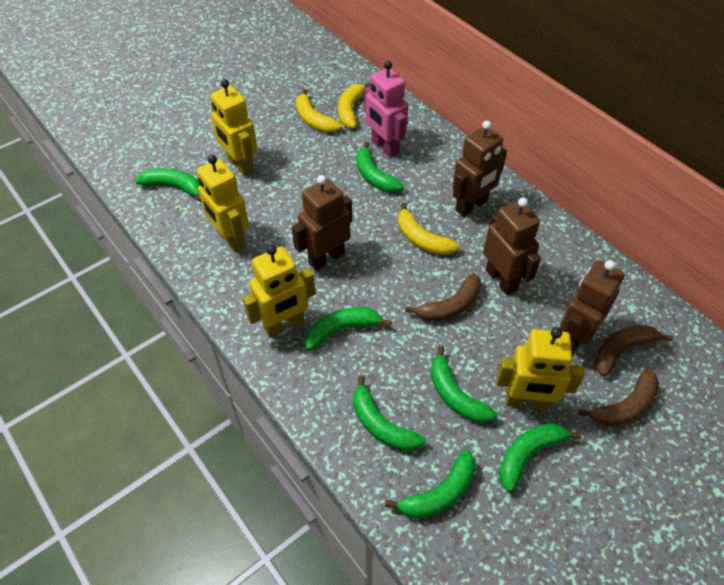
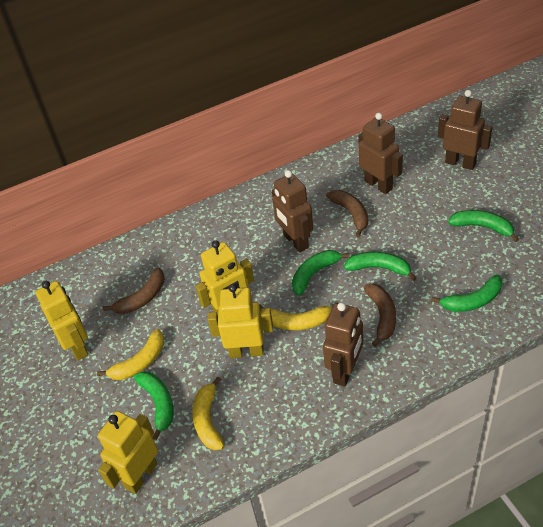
green banana: 7 -> 5
pink robot: 1 -> 0

